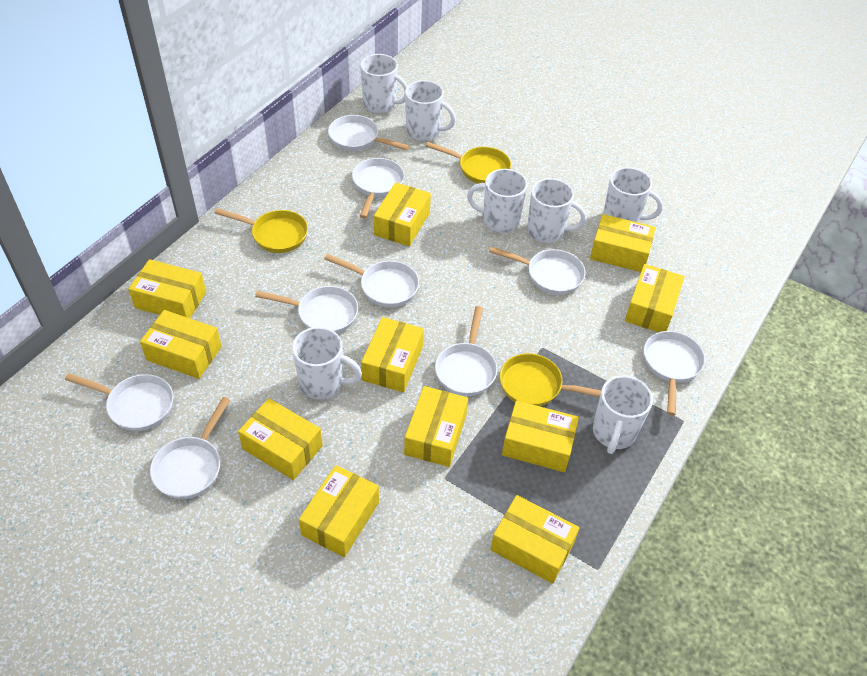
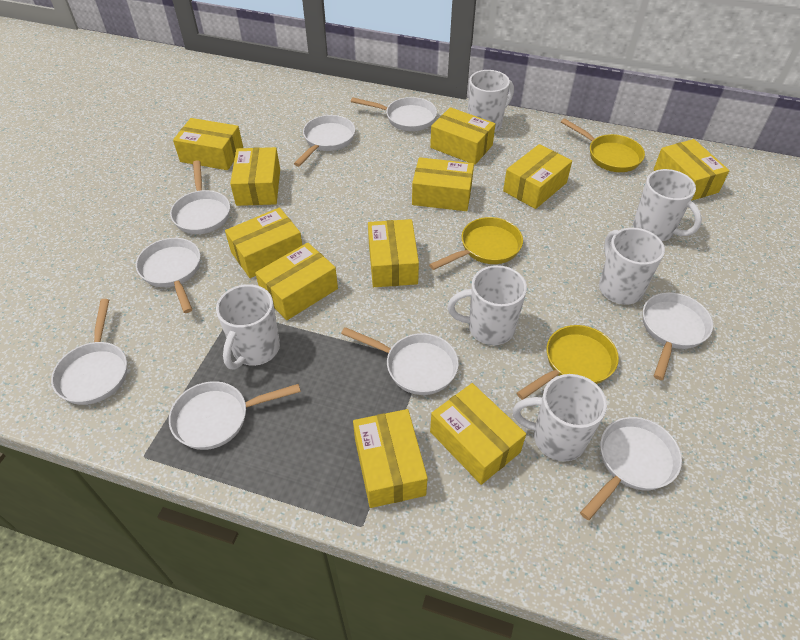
white mug: 7 -> 6

